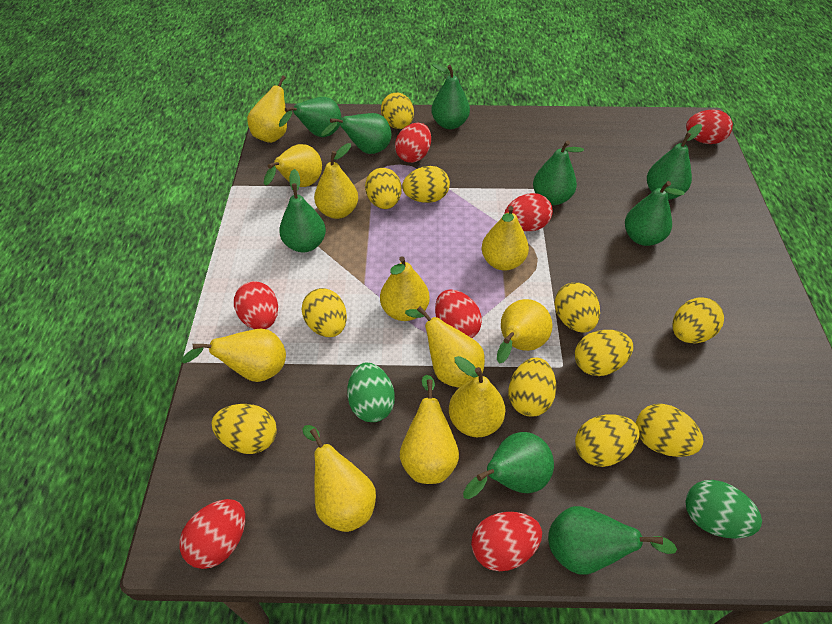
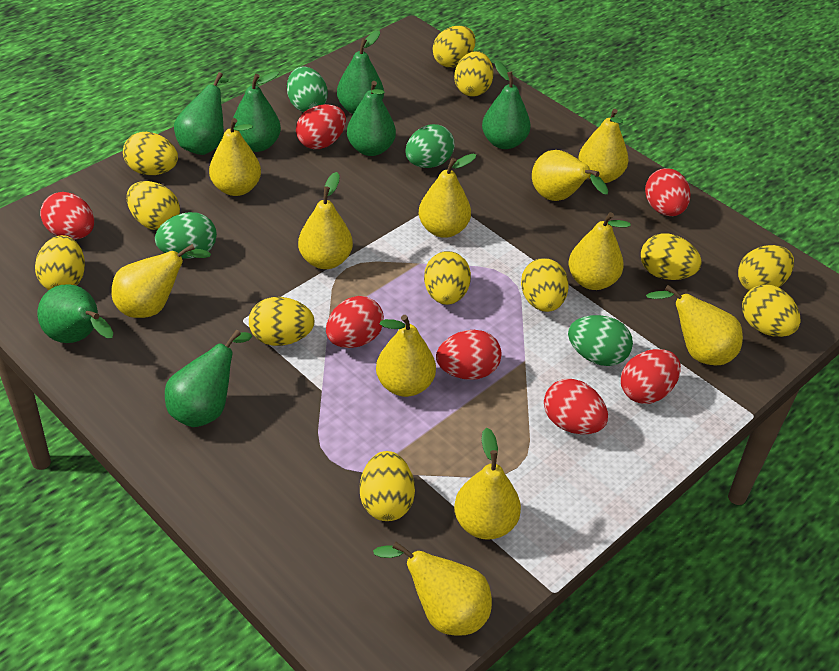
green egg: 2 -> 4
green pear: 9 -> 7
yellow egg: 11 -> 12

